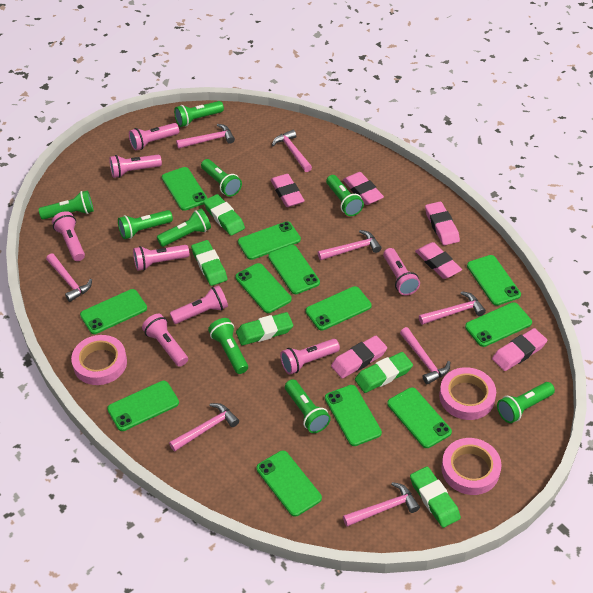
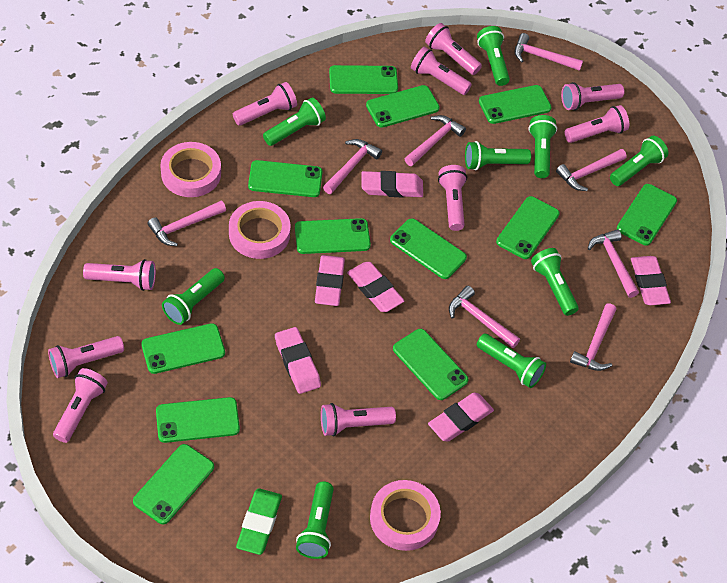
green eraser: 5 -> 1
pink flashlight: 8 -> 10

